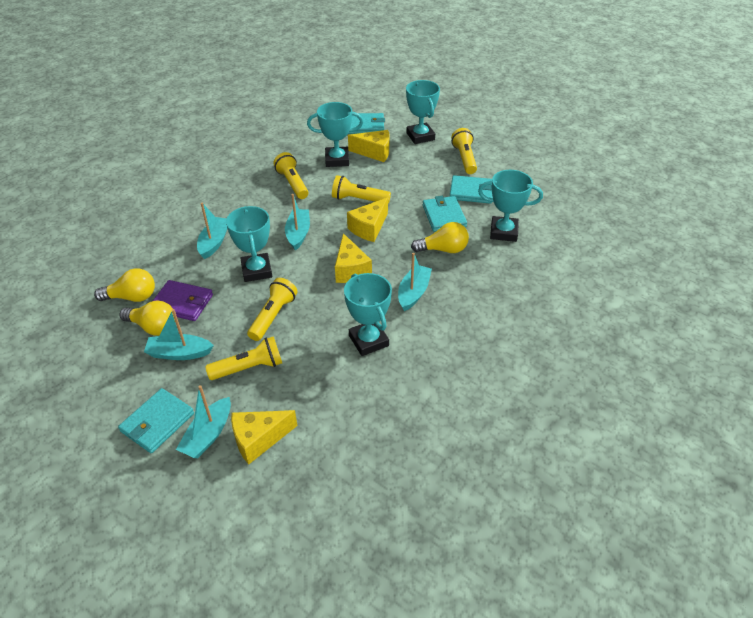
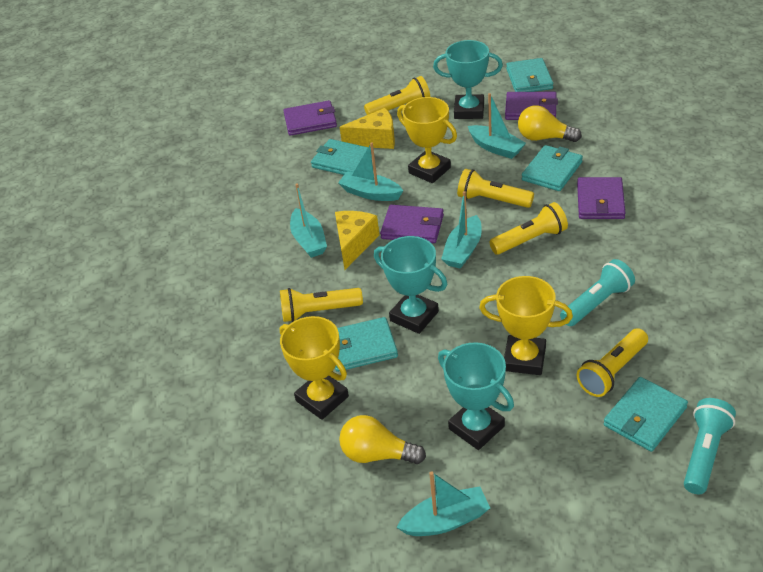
purple wallet: 1 -> 4
turquoise flashlight: 0 -> 2
turquoise trophy: 5 -> 3
turquoise wallet: 4 -> 5
yellow cheese: 4 -> 2
yellow light bulb: 3 -> 2
yellow trophy: 0 -> 3

